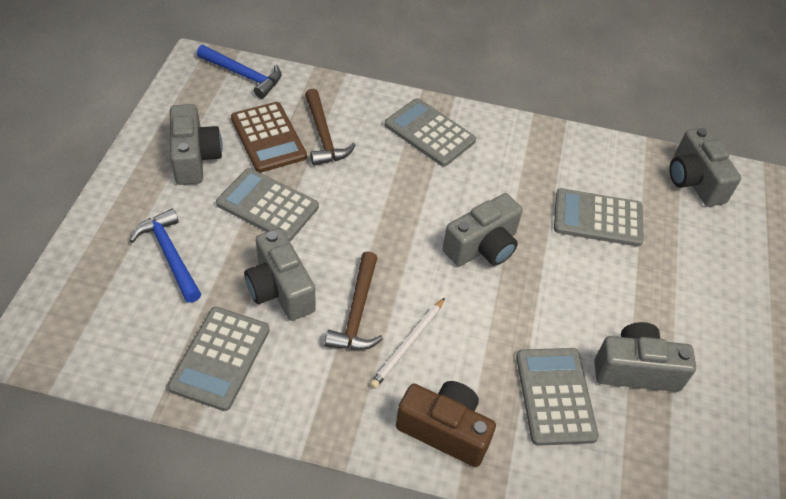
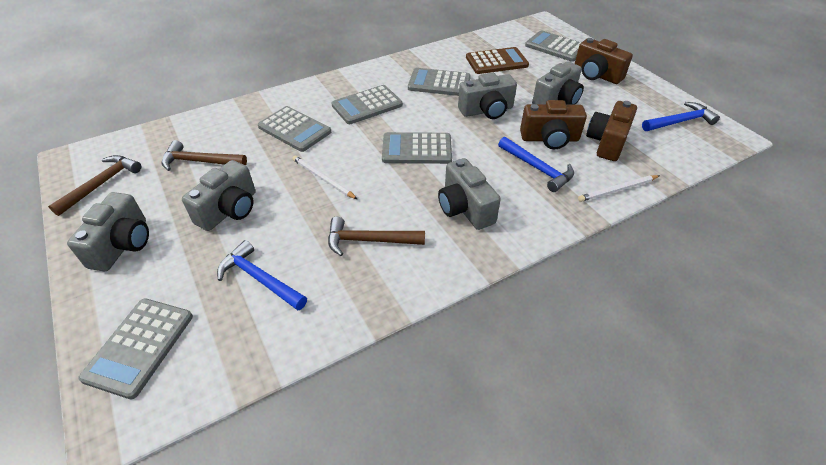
blue hammer: 2 -> 3
brown camera: 1 -> 3
brown hammer: 2 -> 3
grey calculator: 5 -> 6
white pencil: 1 -> 2

